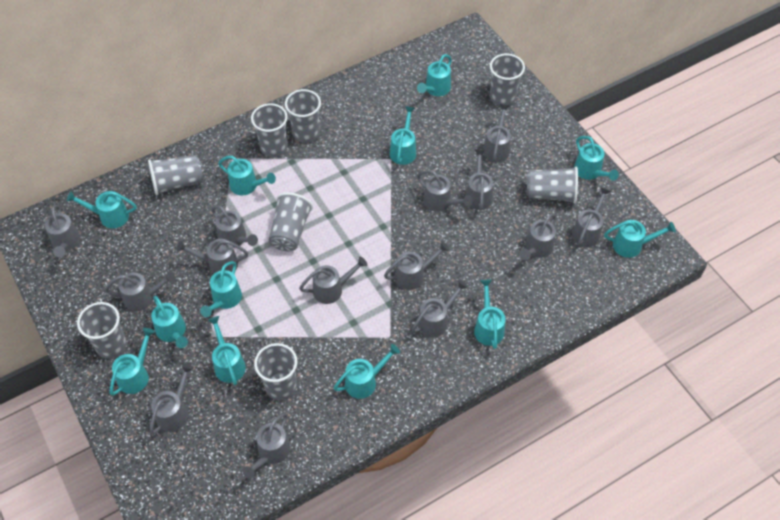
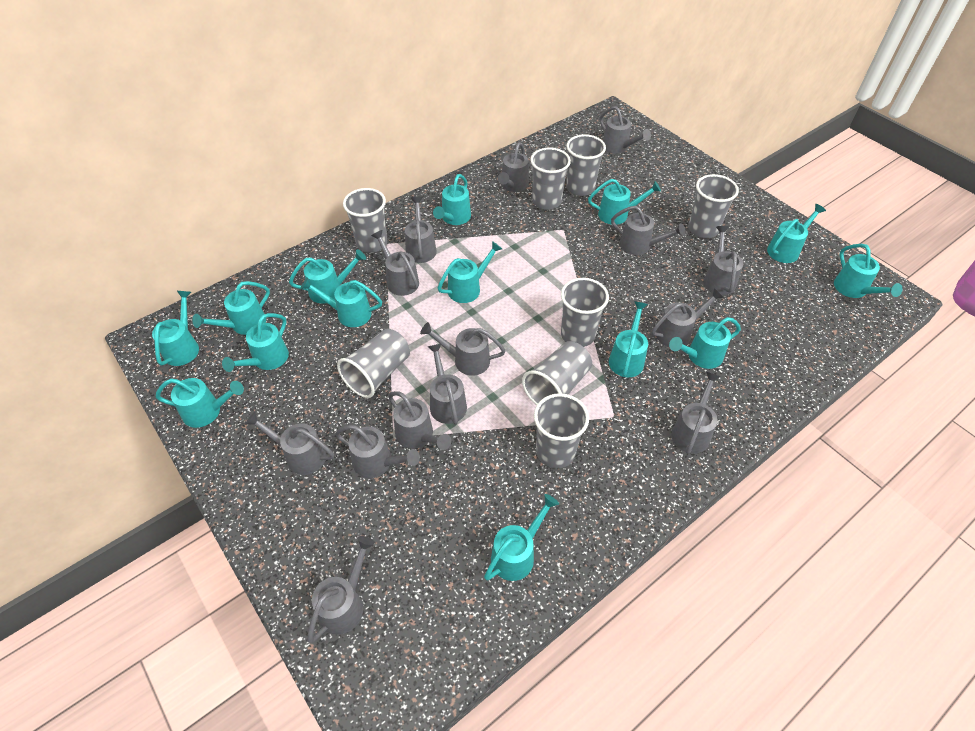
turquoise watering can: 12 -> 14

